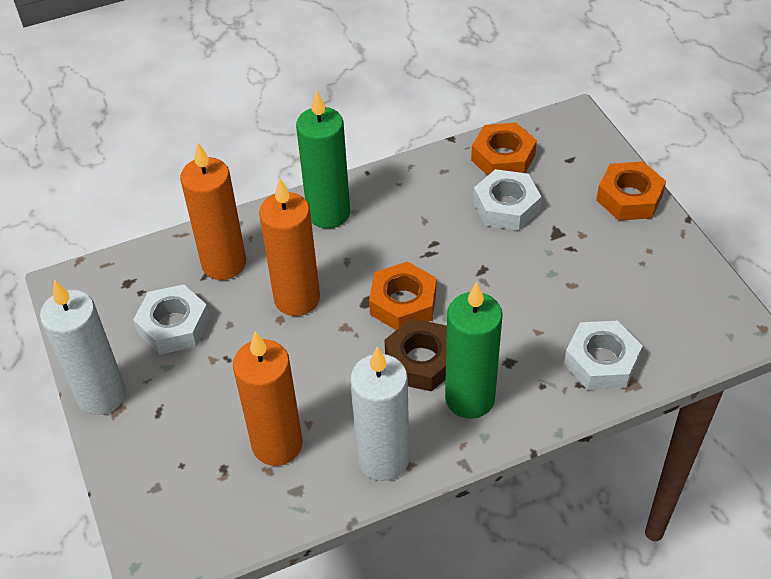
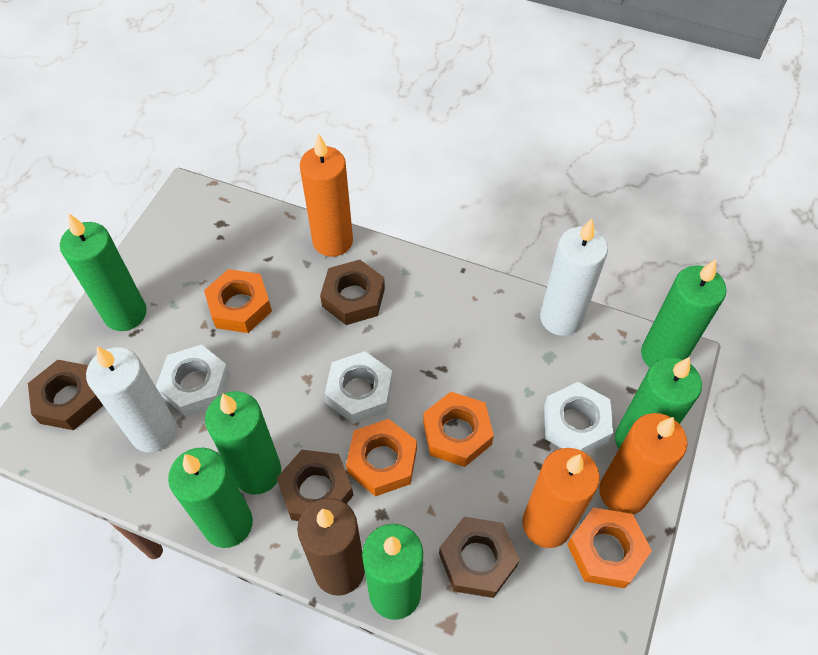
brown candle: 0 -> 1
brown nut: 1 -> 4
green candle: 2 -> 6
orange nut: 3 -> 4

